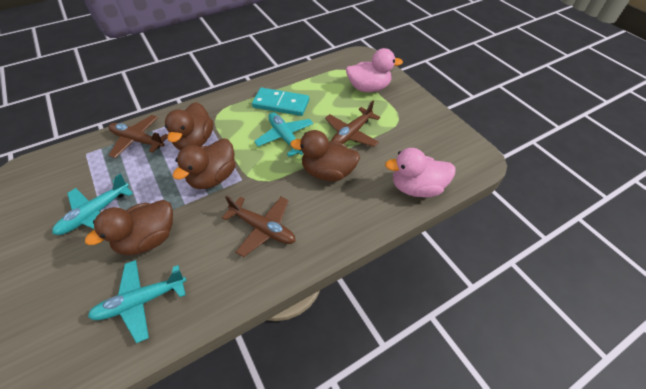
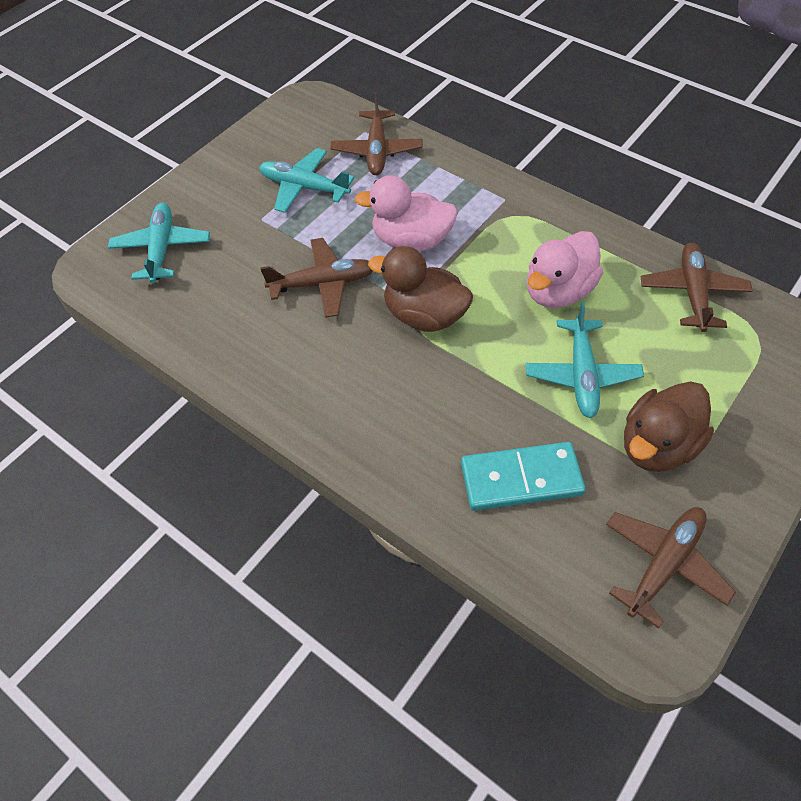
brown duck: 4 -> 2
brown plane: 3 -> 4

